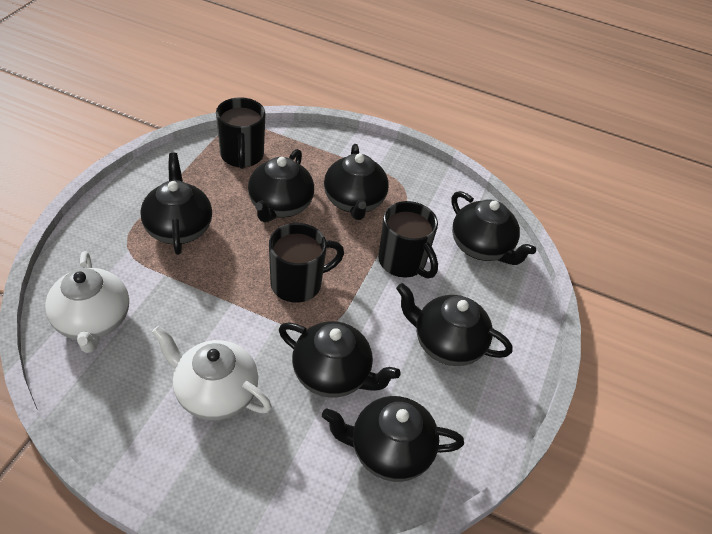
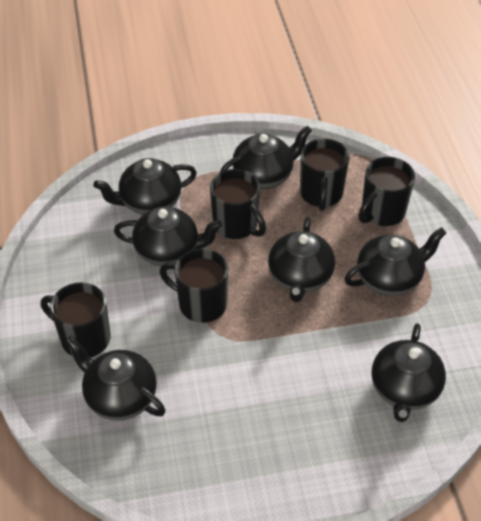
black mug: 3 -> 5
white teapot: 2 -> 0

